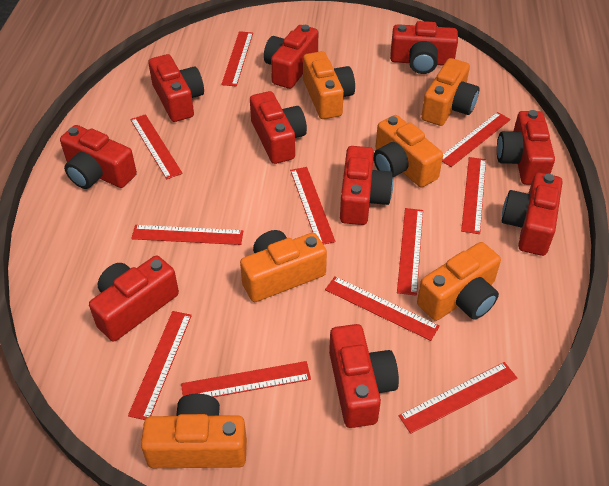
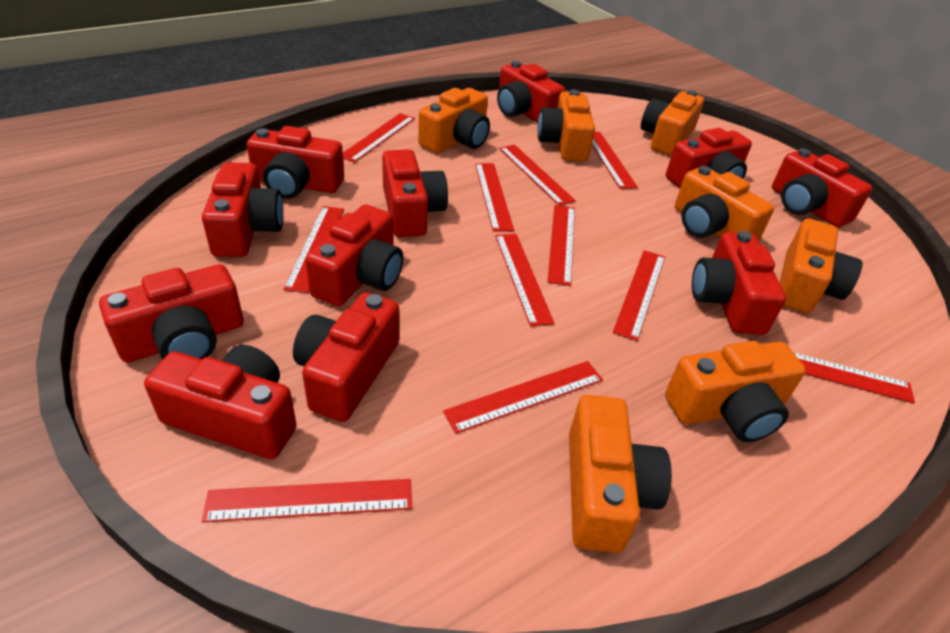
orange camera: 6 -> 7
red camera: 10 -> 11

